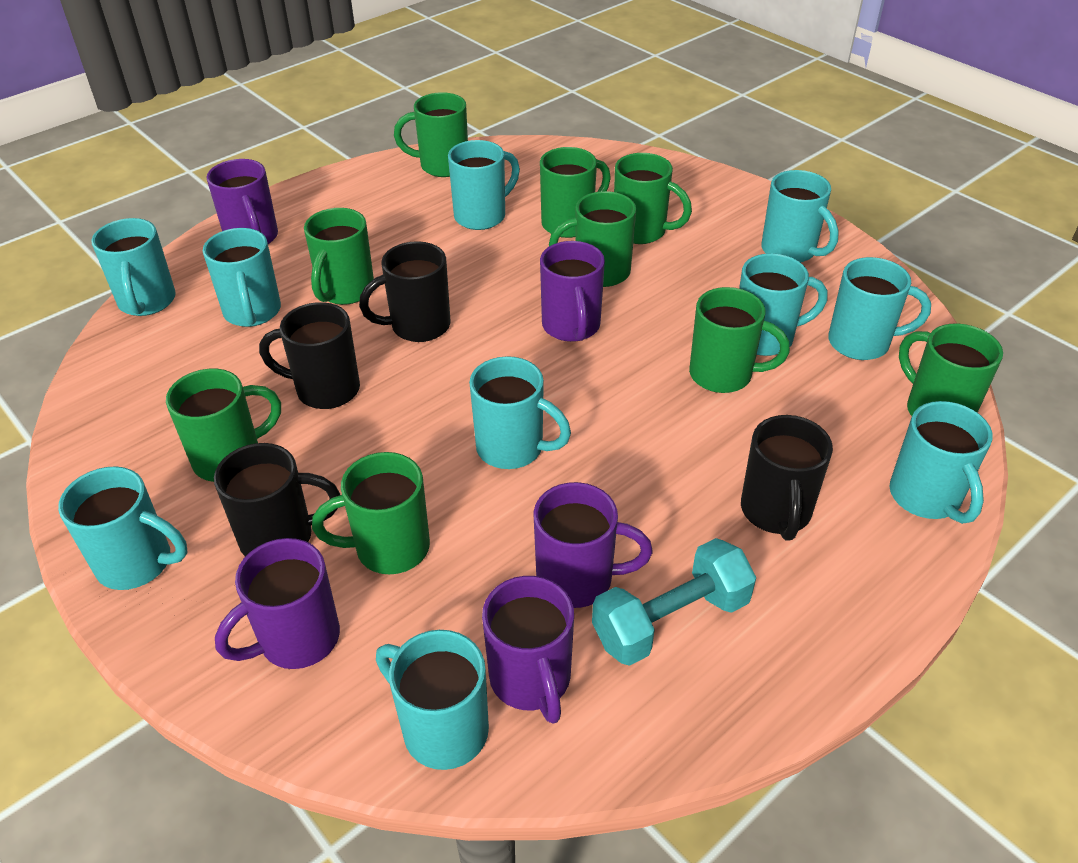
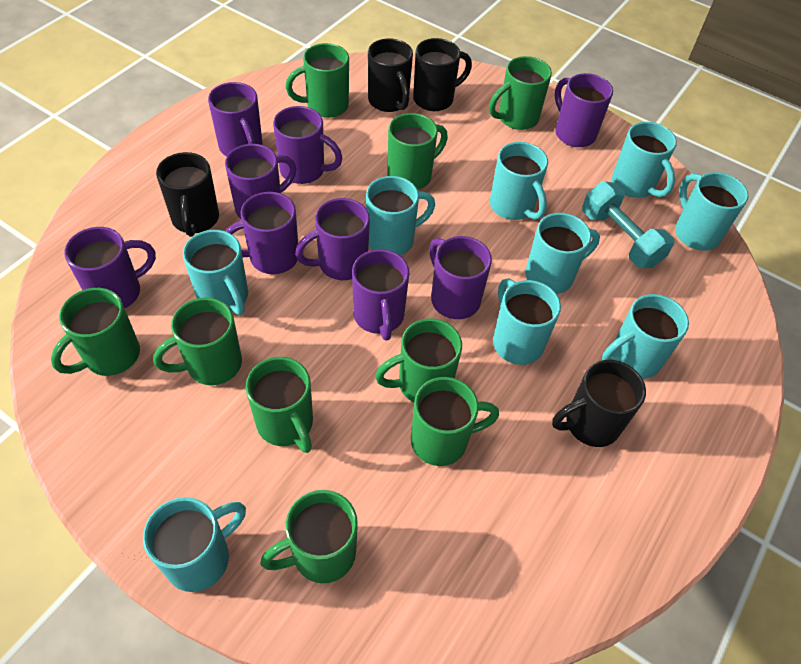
purple mug: 5 -> 9
turquoise mug: 10 -> 9

